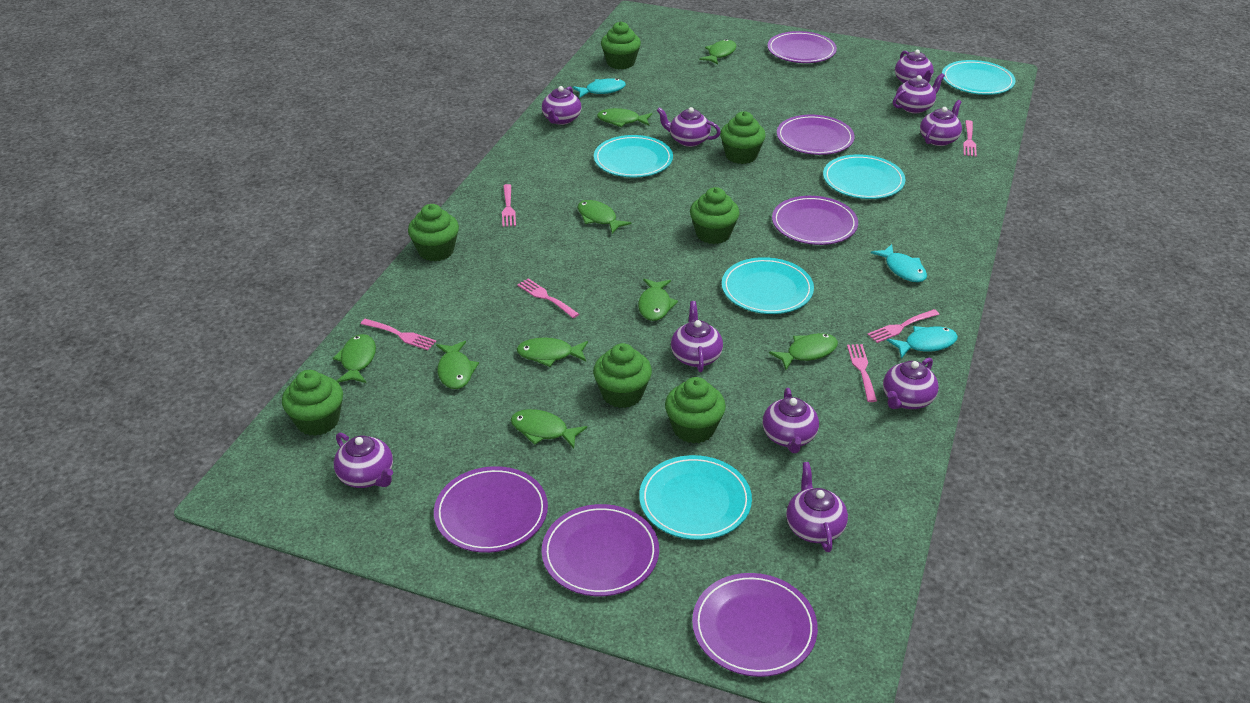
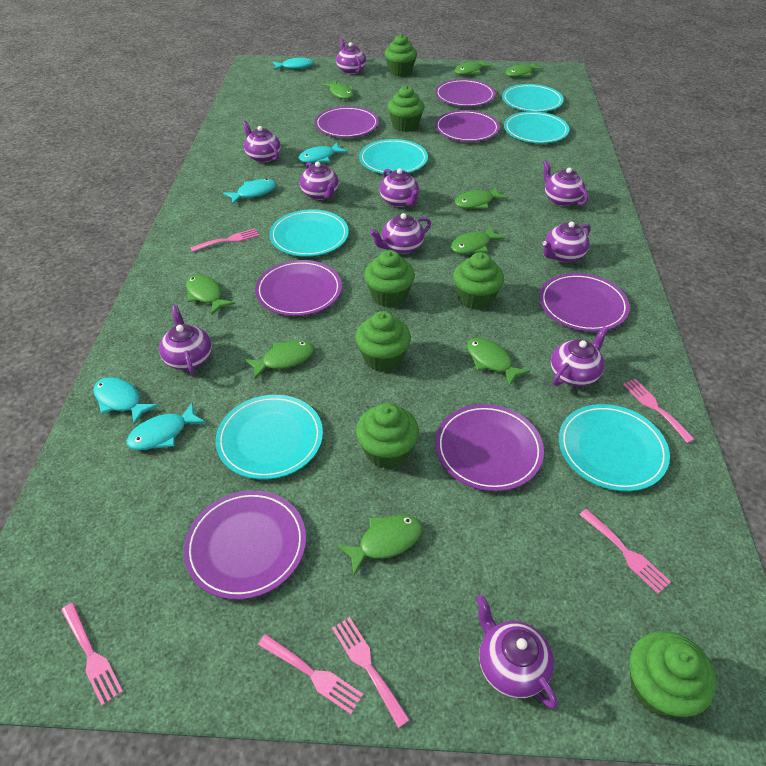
purple plate: 6 -> 7
turquoise fish: 3 -> 5
turquoise plate: 5 -> 6

